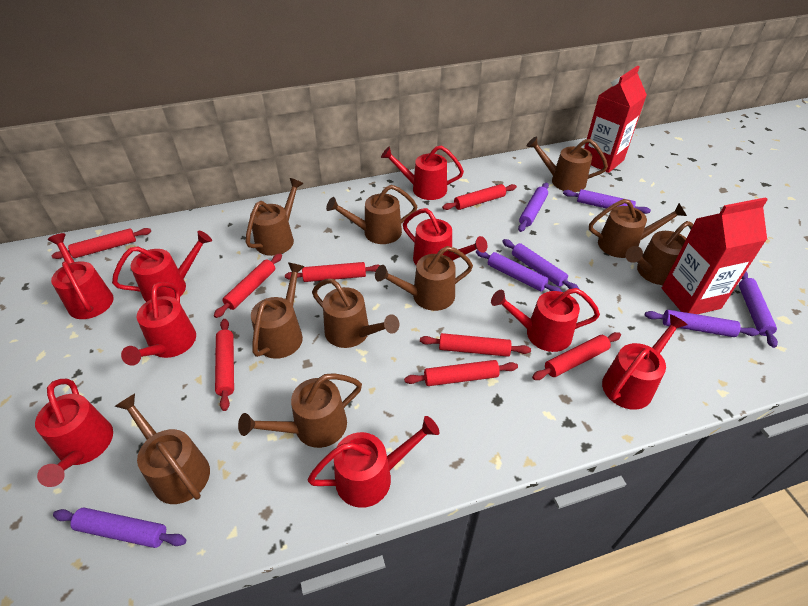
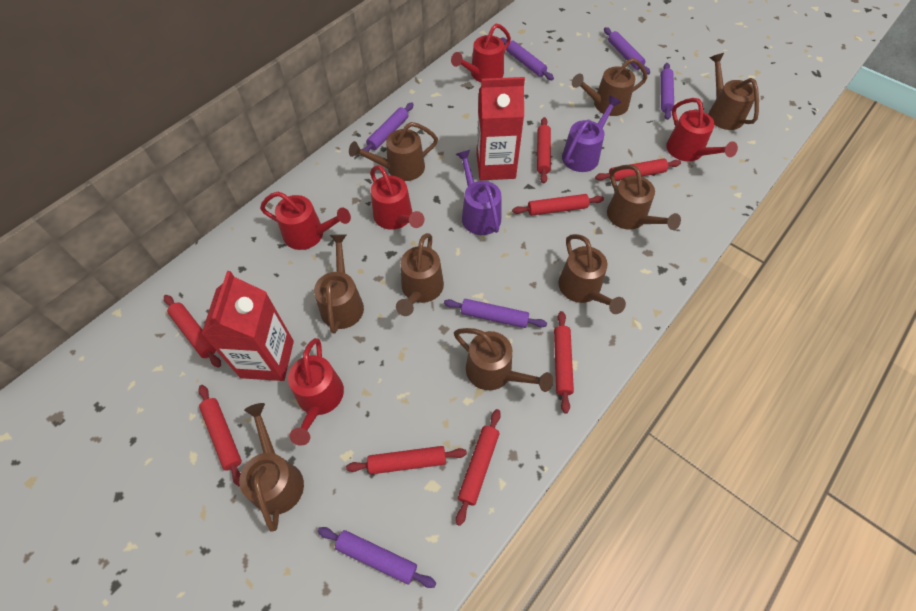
brown watering can: 10 -> 9
purple rolling pin: 7 -> 6
purple watering can: 0 -> 2
red watering can: 9 -> 5

